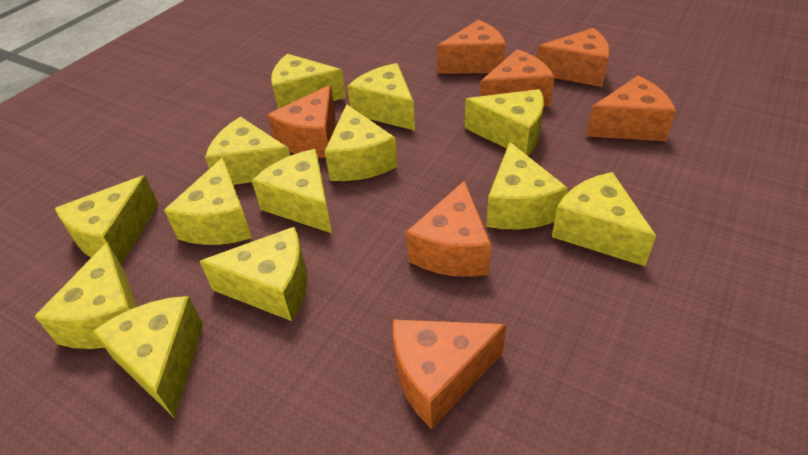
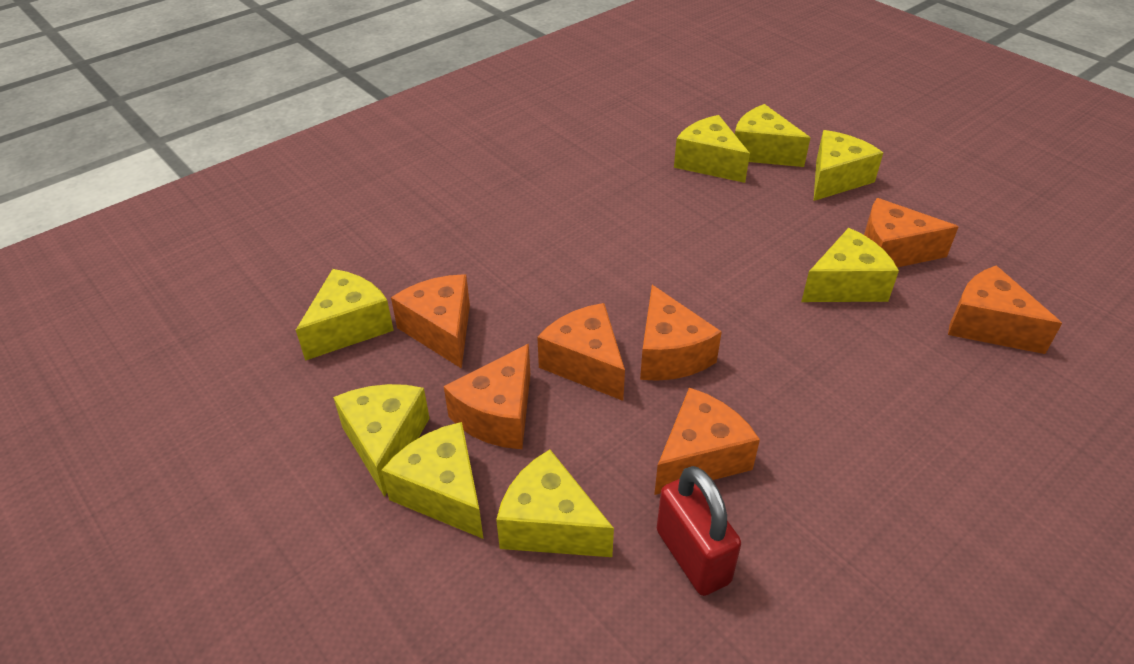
red padlock: 0 -> 1
yellow cheese: 13 -> 8

